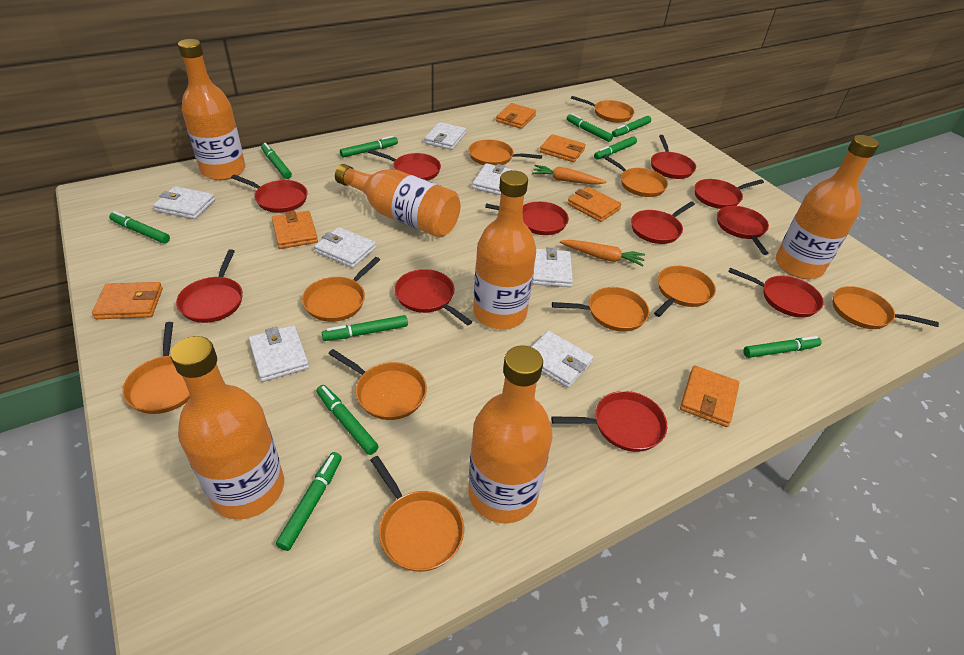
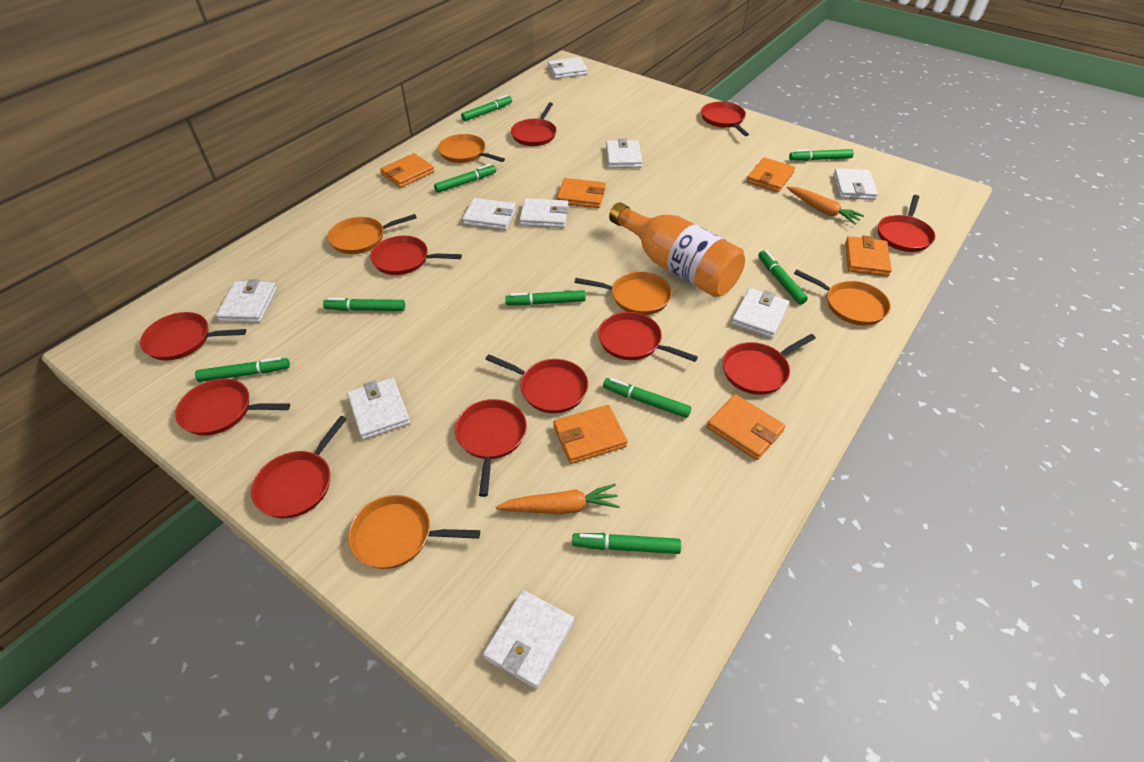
green marker: 10 -> 9
orange bottle: 6 -> 1
orange pan: 10 -> 5
white wallet: 7 -> 9

